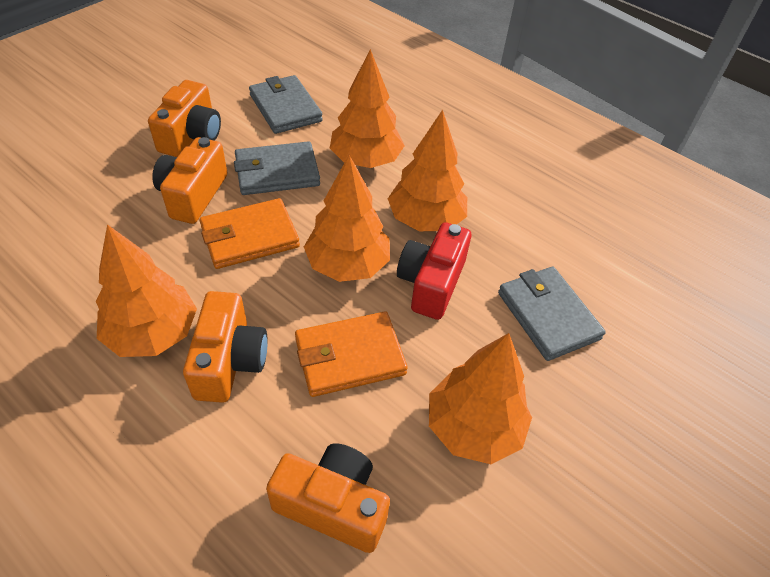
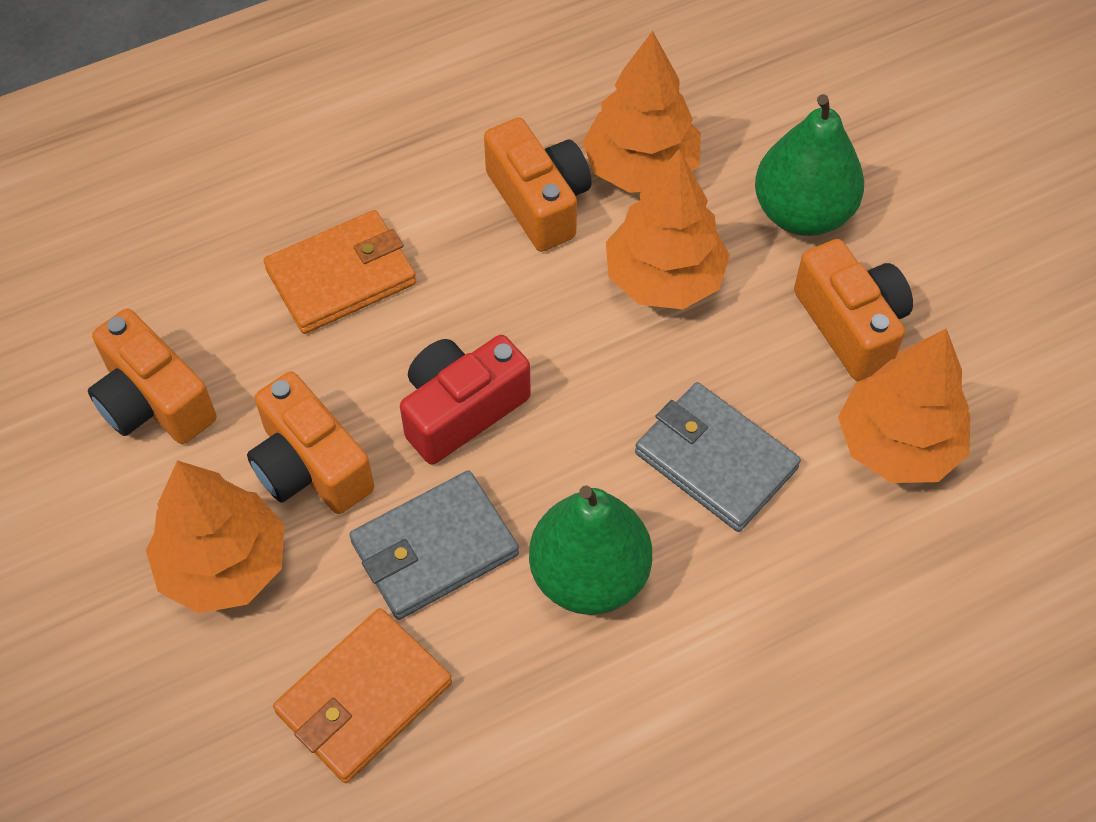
green pear: 0 -> 2
grey wallet: 3 -> 2
orange tree: 5 -> 4

